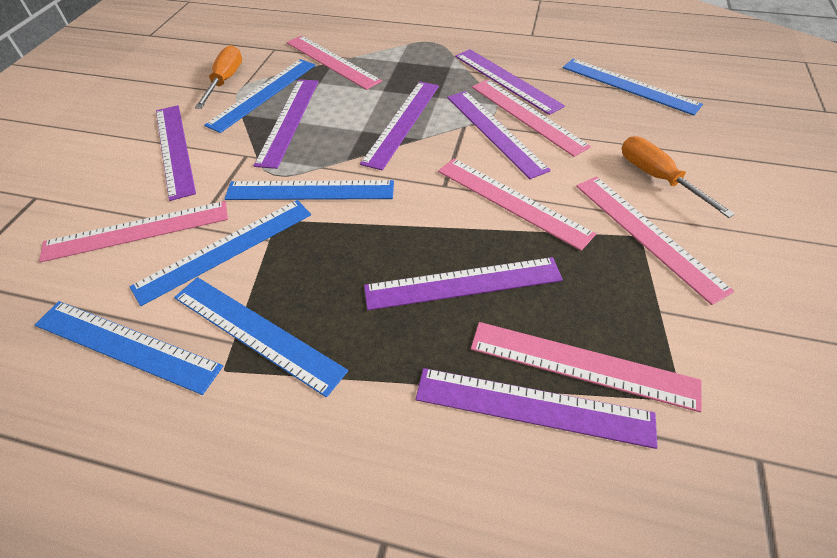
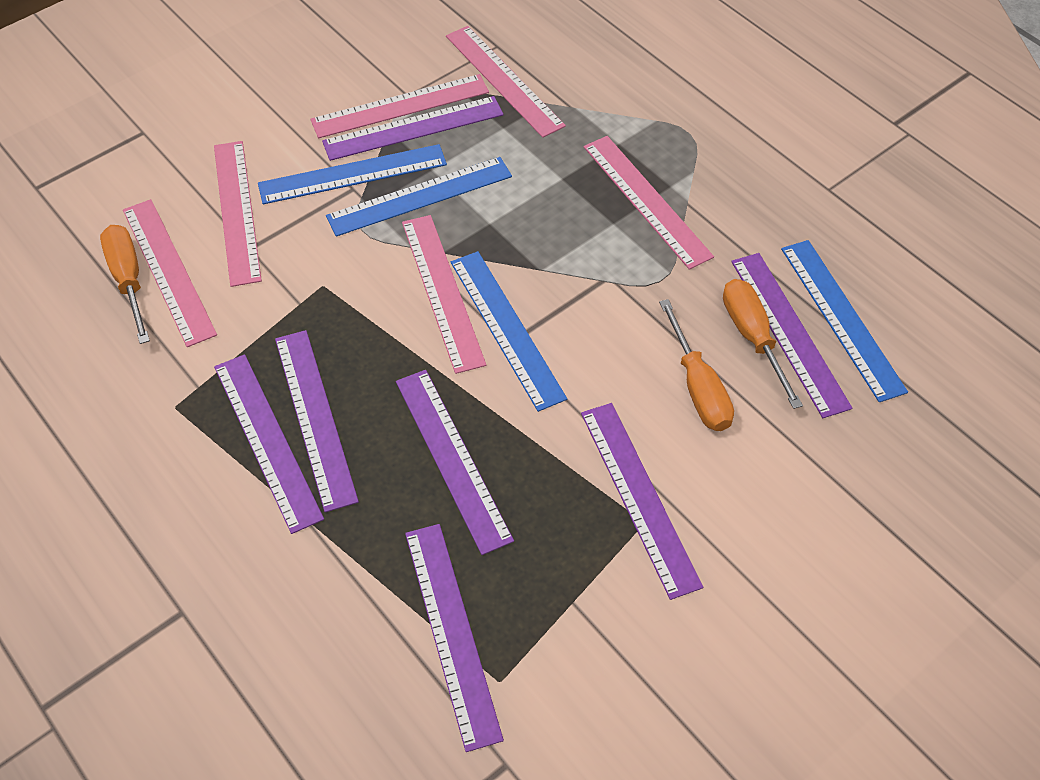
blue ruler: 6 -> 4
orange screwdriver: 2 -> 3

